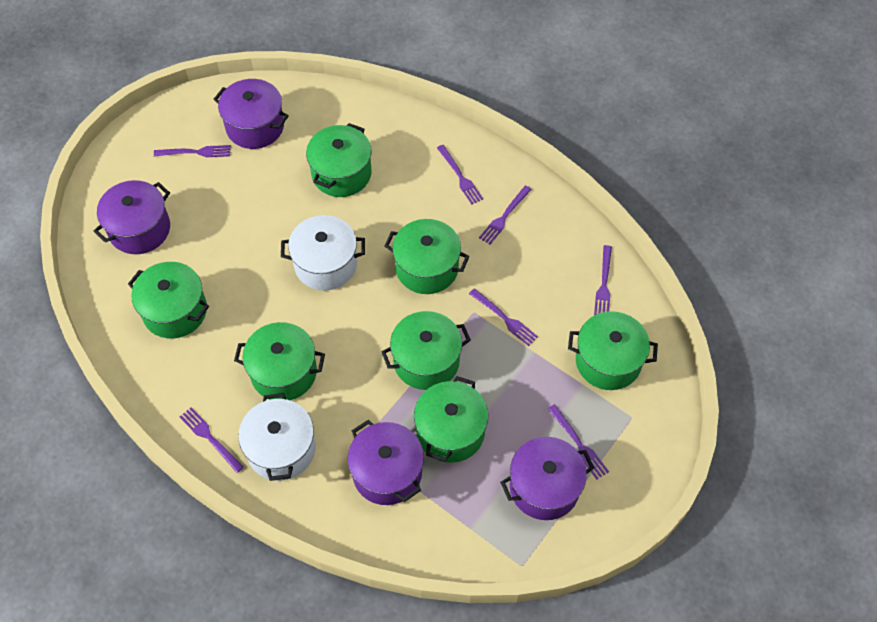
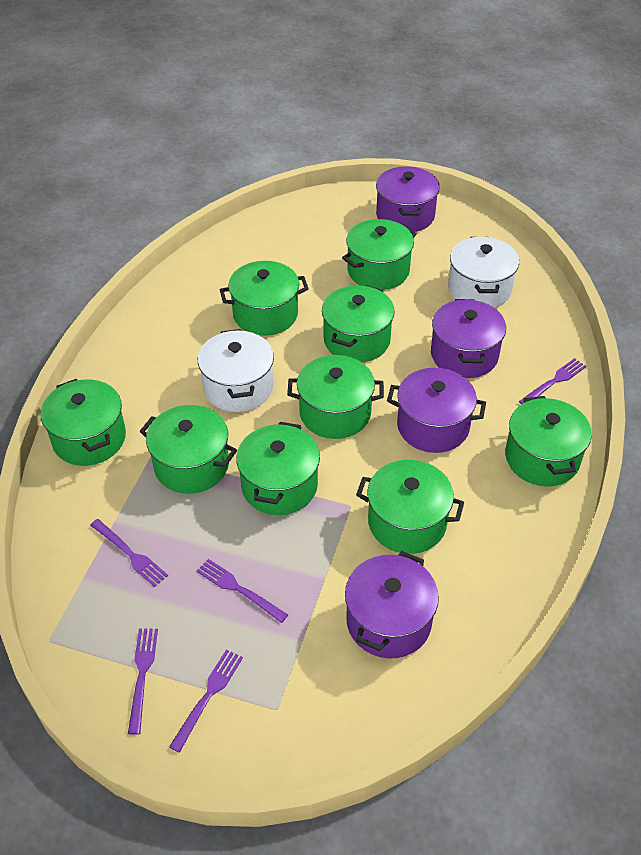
green pot: 7 -> 9
purple fork: 7 -> 5

